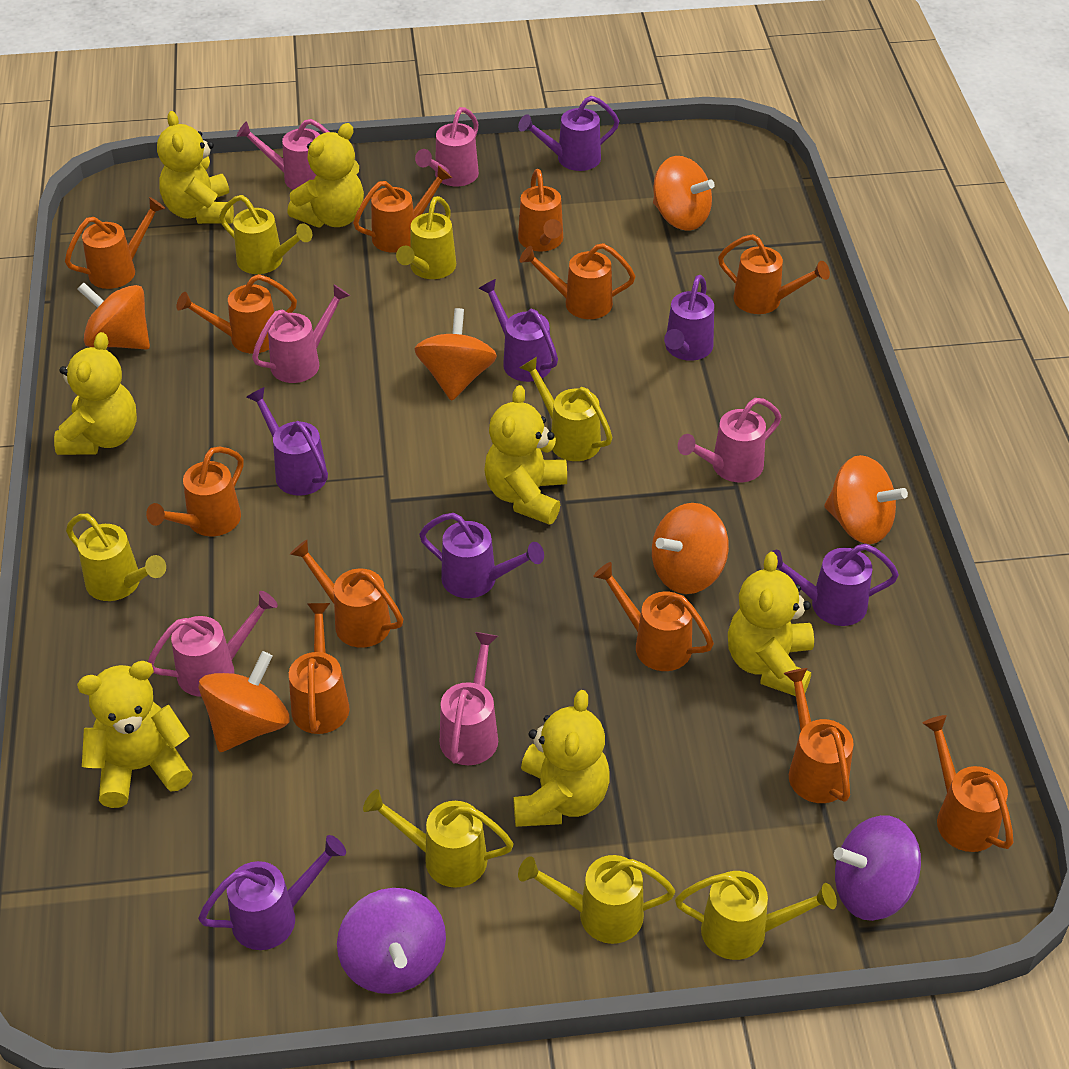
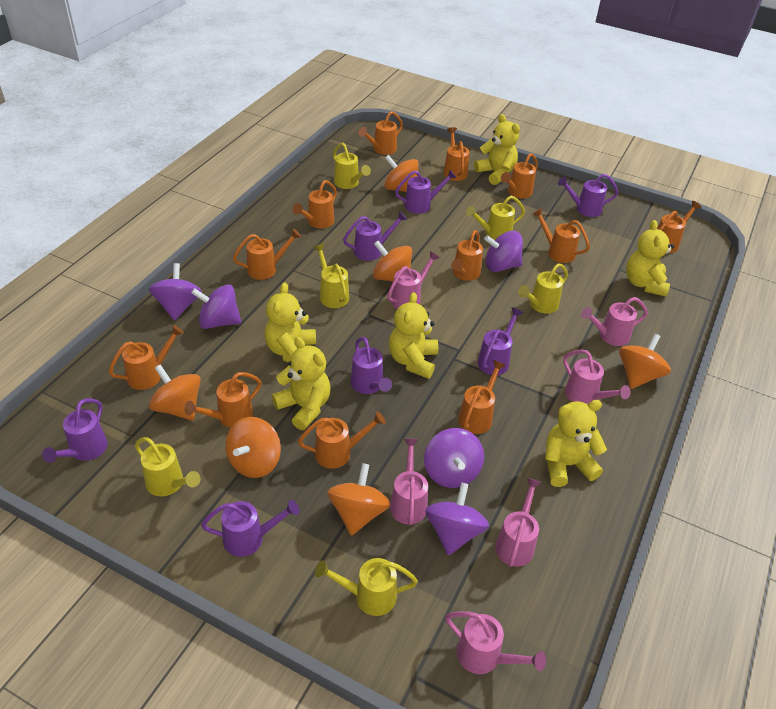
purple spinning top: 2 -> 5
yellow teddy bear: 7 -> 6
yellow watering can: 7 -> 6

